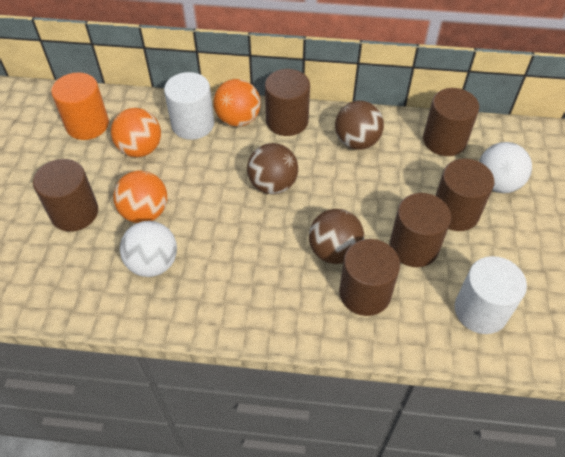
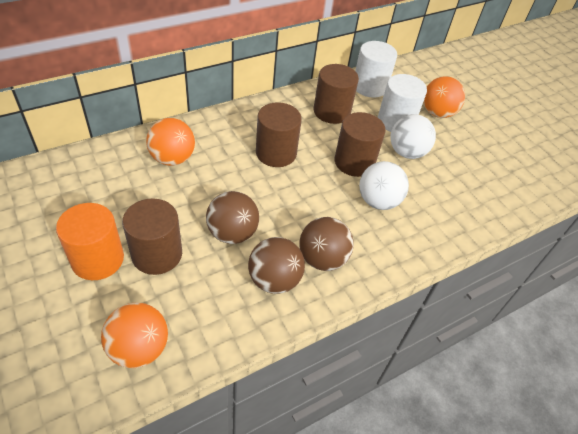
brown cylinder: 6 -> 4

